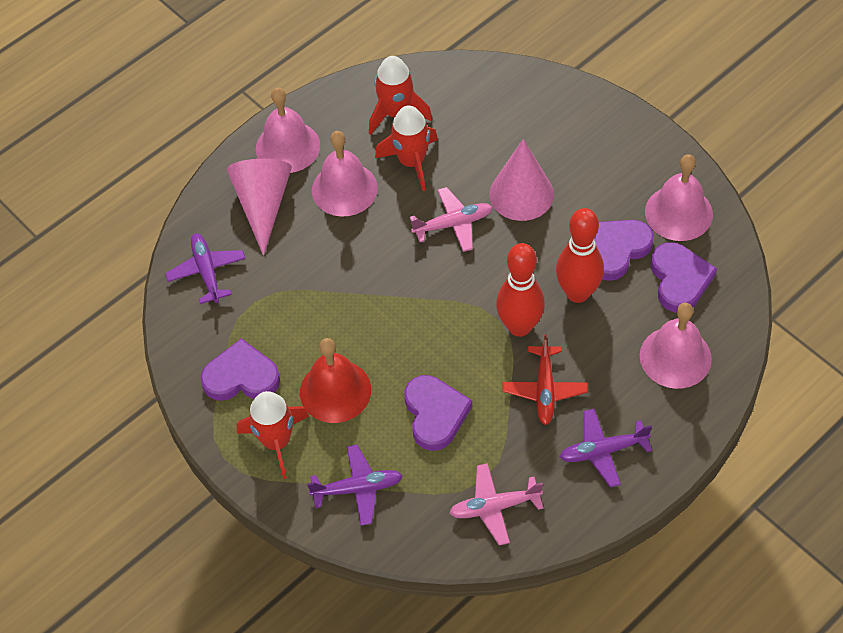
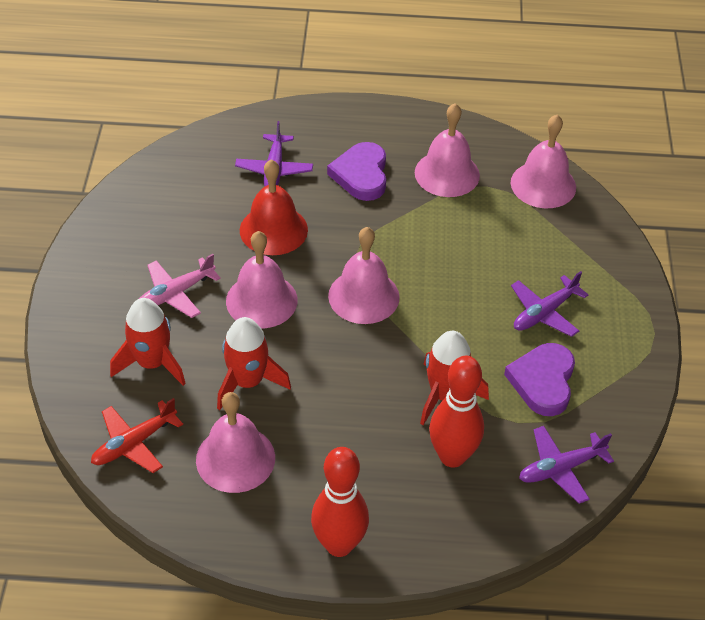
pink bell: 4 -> 5
pink cone: 2 -> 0
pink plane: 2 -> 1
purple heart: 4 -> 2

